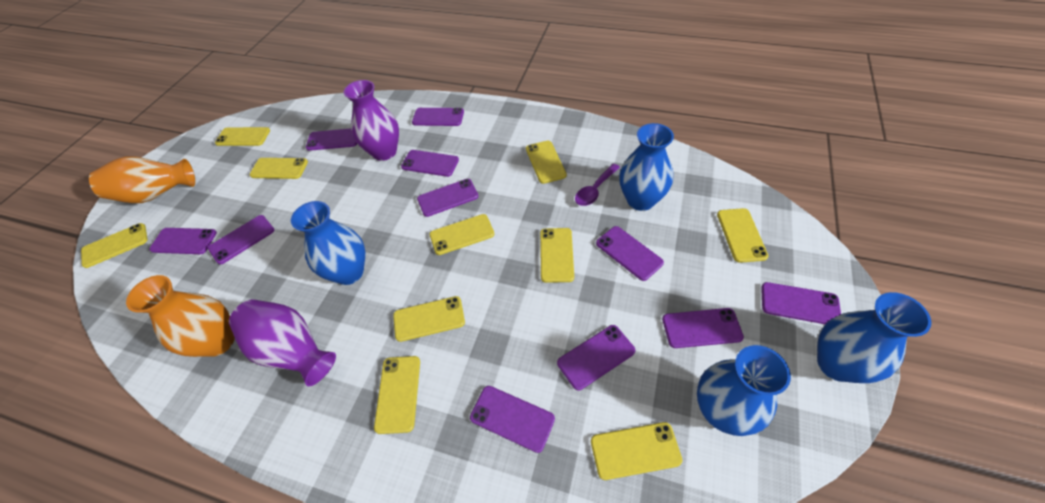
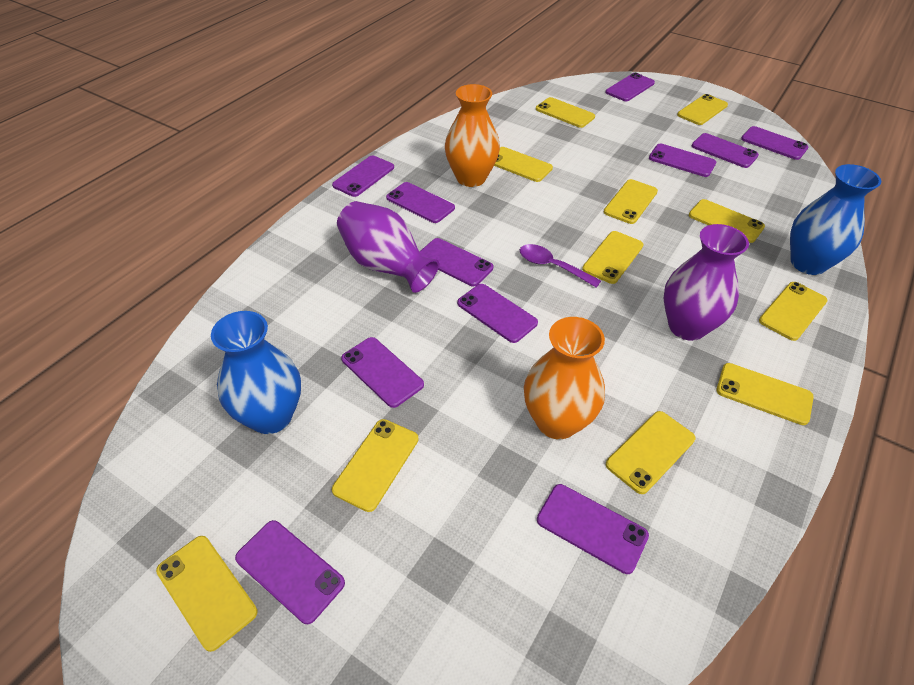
blue vase: 4 -> 2
yellow phone: 10 -> 11

